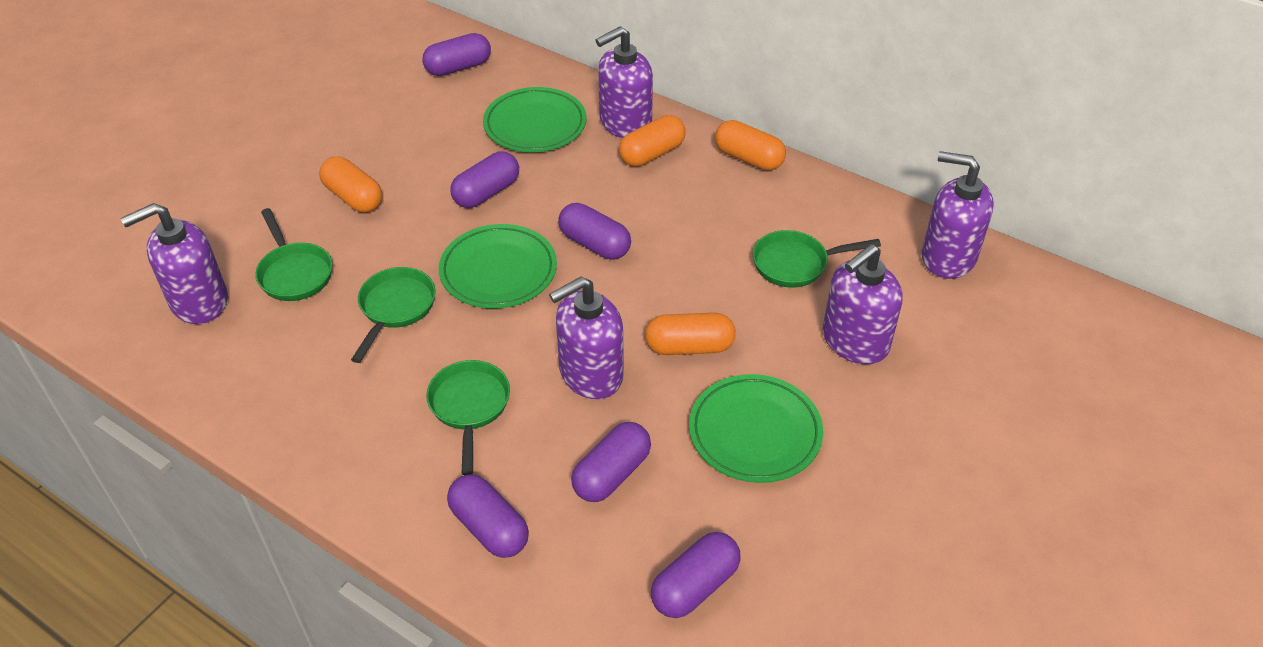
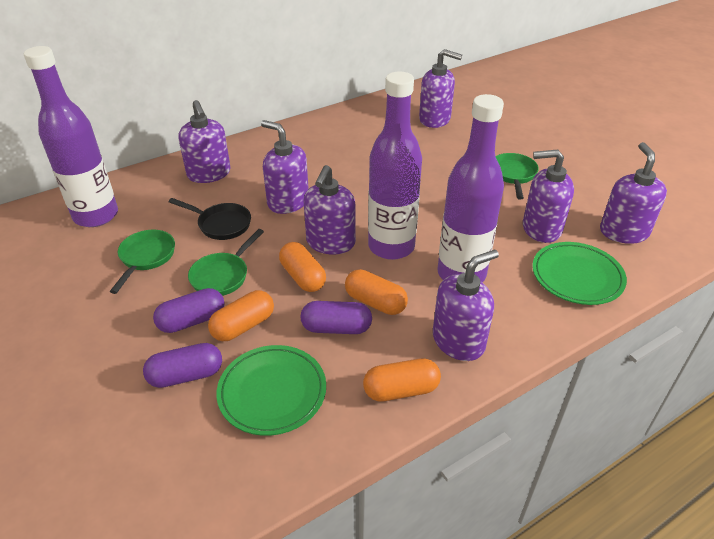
black pan: 0 -> 1
green pan: 4 -> 3
green plate: 3 -> 2
purple bottle: 0 -> 3
purple capsule: 6 -> 3
purple soap dispenser: 5 -> 7

